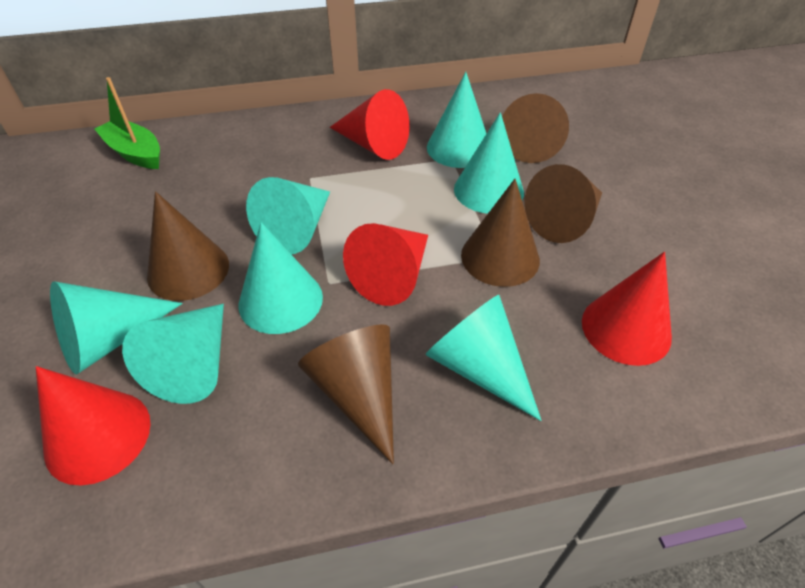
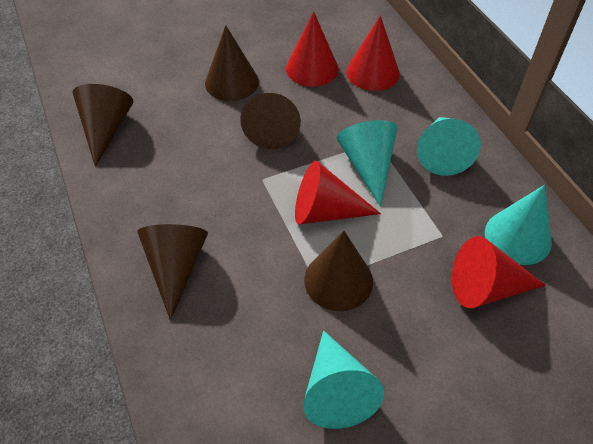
green boat: 1 -> 0
turquoise cone: 7 -> 4

